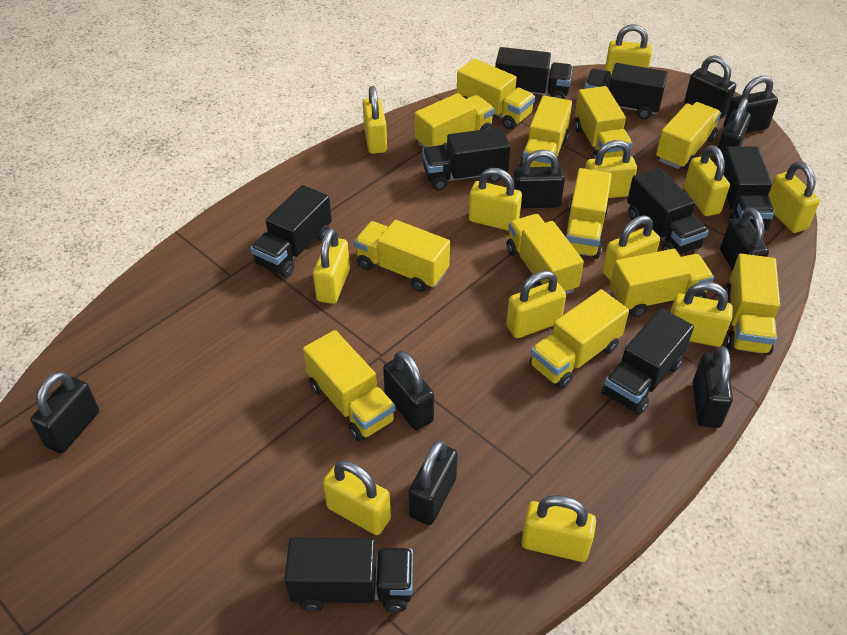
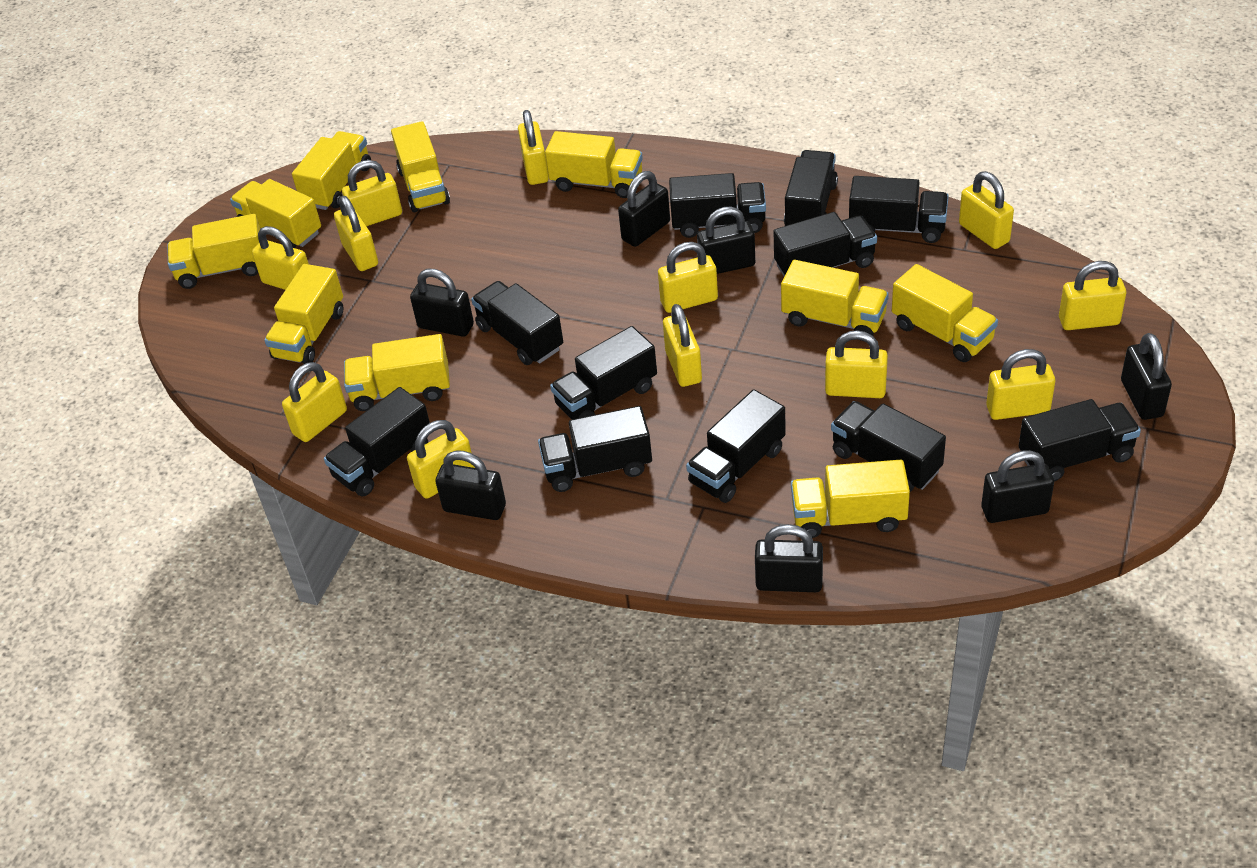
black padlock: 9 -> 7
black truck: 8 -> 11
yellow truck: 12 -> 10

